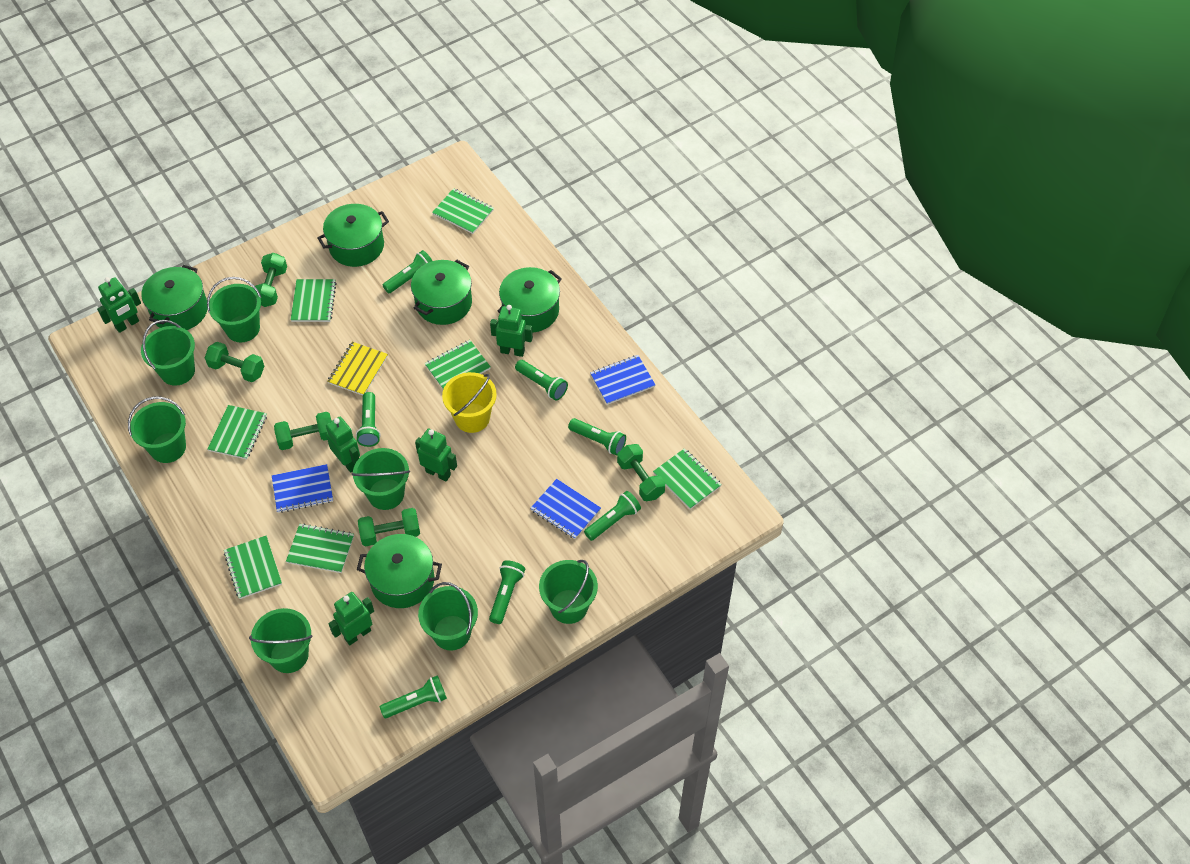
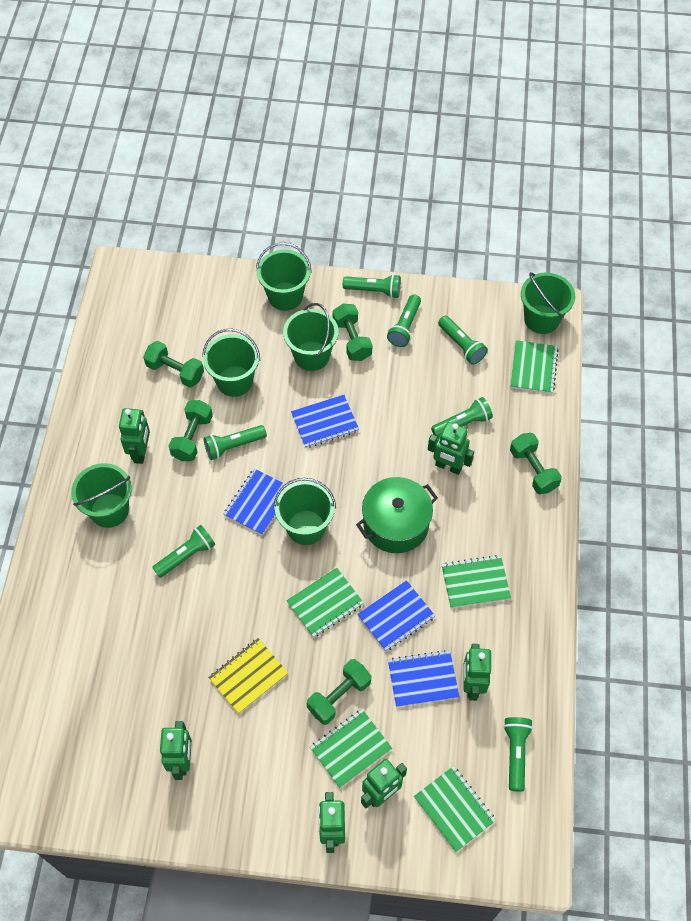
blue notebook: 3 -> 4
green bucket: 7 -> 6
green notebook: 7 -> 5
green pot: 5 -> 1
green robot: 5 -> 6
yellow bucket: 1 -> 0

